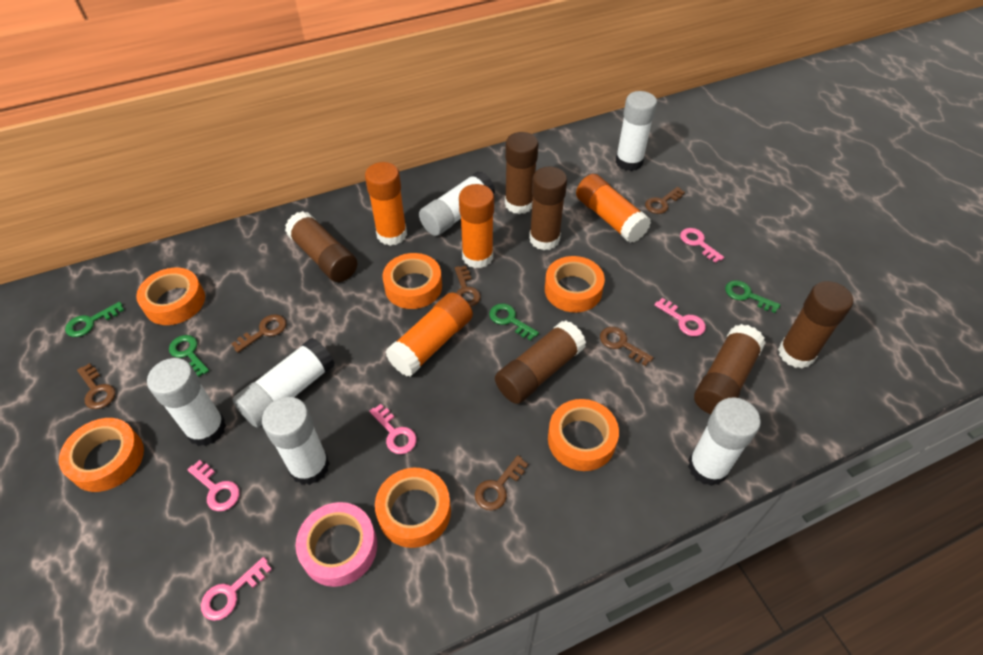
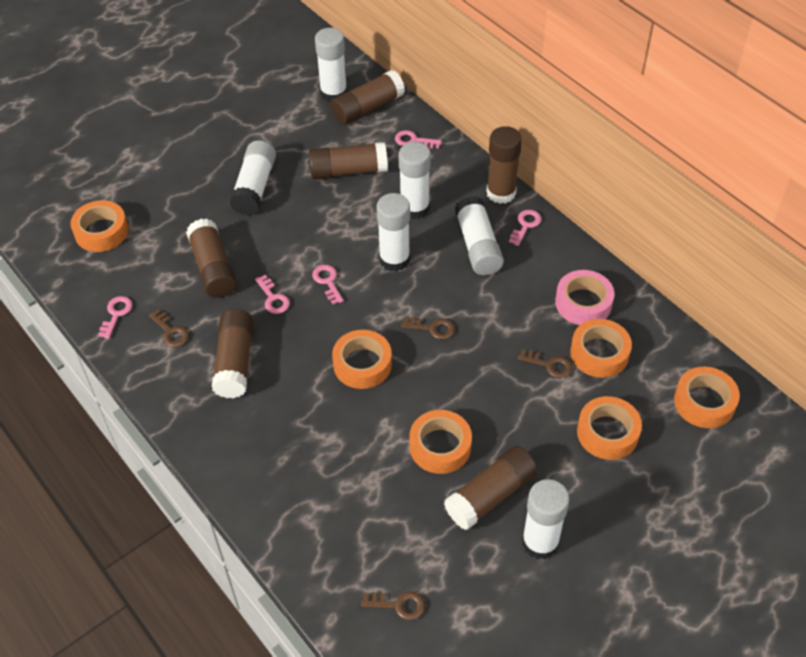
brown key: 6 -> 4
green key: 4 -> 0
orange glue stick: 4 -> 0

